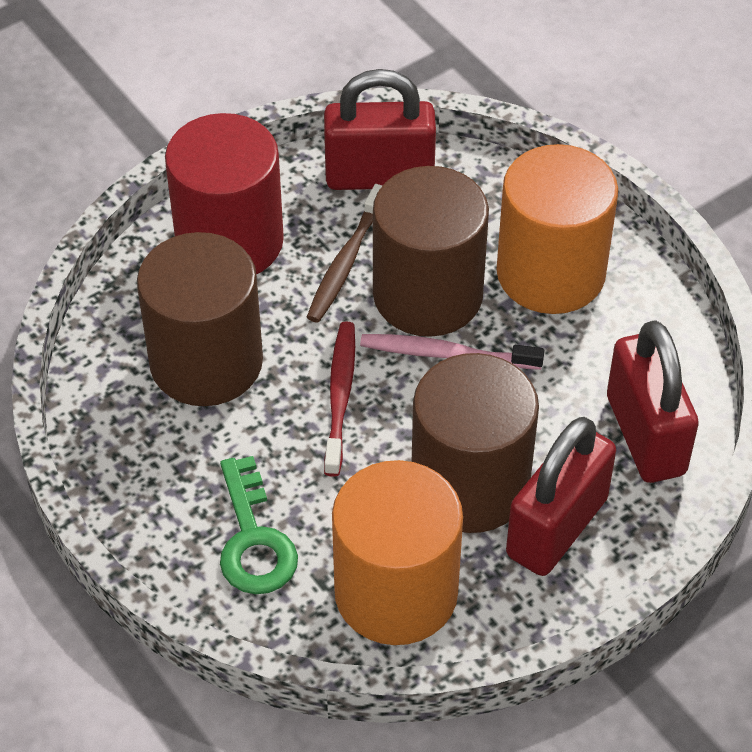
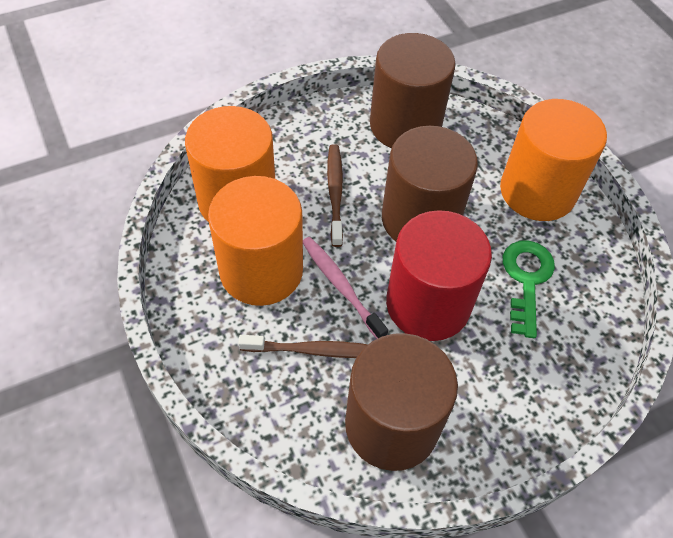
brown toothbrush: 1 -> 2
orange cylinder: 2 -> 3
red padlock: 3 -> 0
red toothbrush: 1 -> 0

